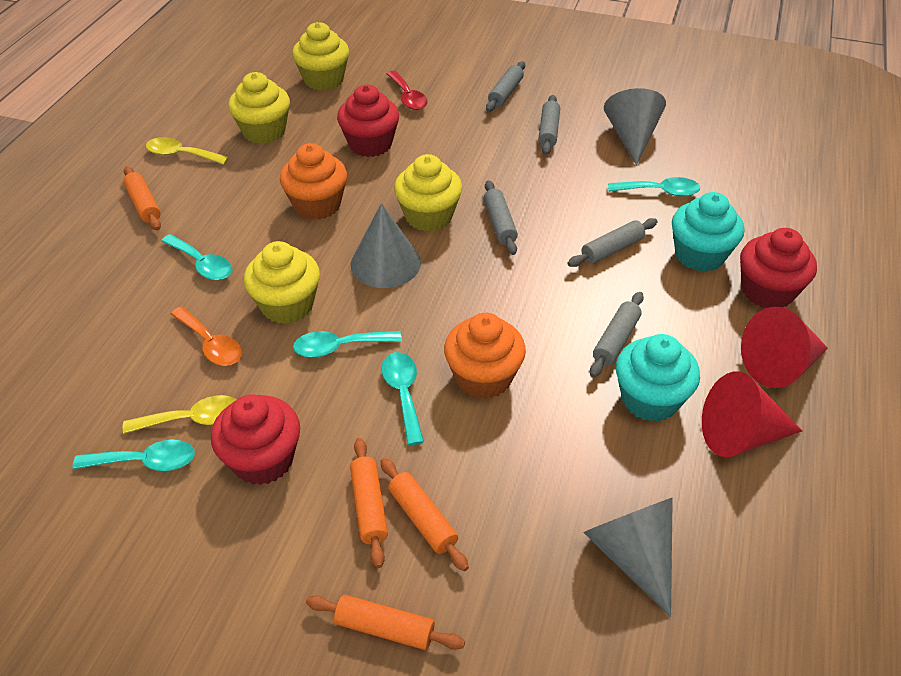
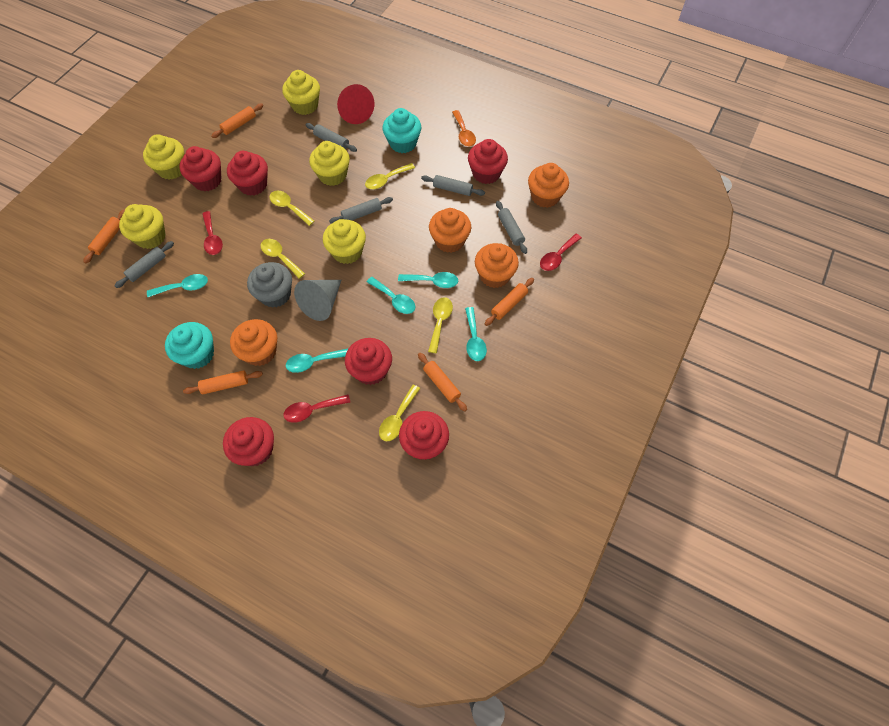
grey cone: 3 -> 1
grey cupcake: 0 -> 1
orange cupcake: 2 -> 4
orange rolling pin: 4 -> 5
red cone: 2 -> 1
red cupcake: 3 -> 6
red spoon: 1 -> 3
yellow cupcake: 4 -> 5
yellow spoon: 2 -> 5

